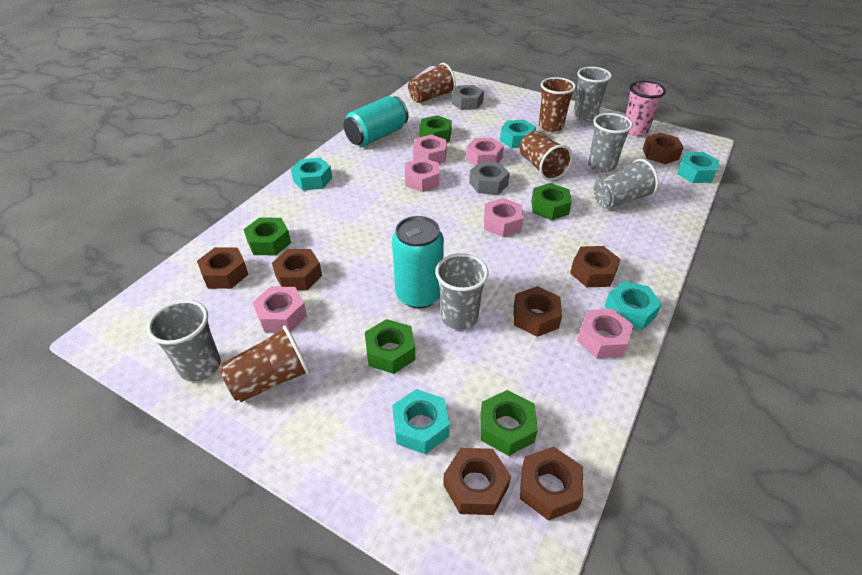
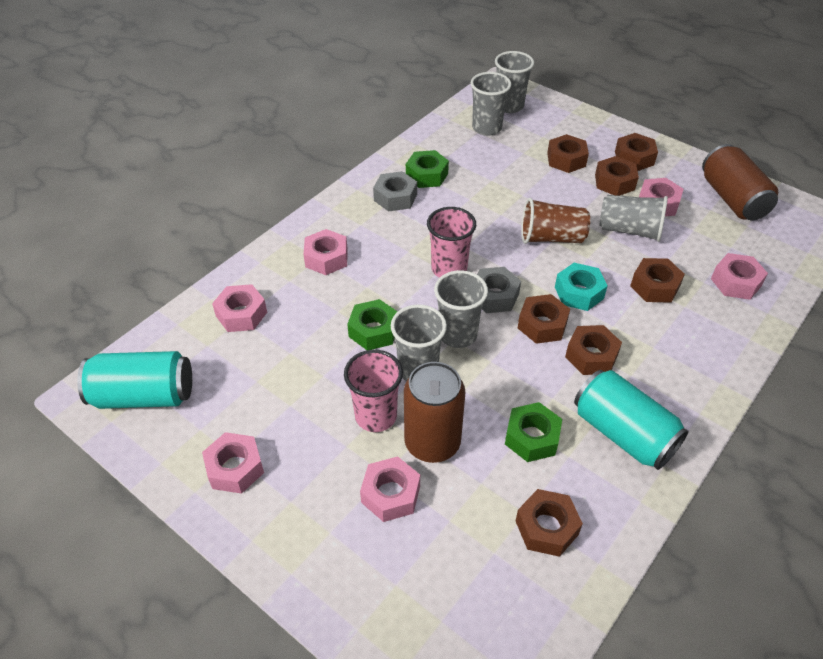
brown can: 0 -> 2
brown cup: 4 -> 1
green nut: 5 -> 3
pink cup: 1 -> 2
turquoise nut: 5 -> 1

